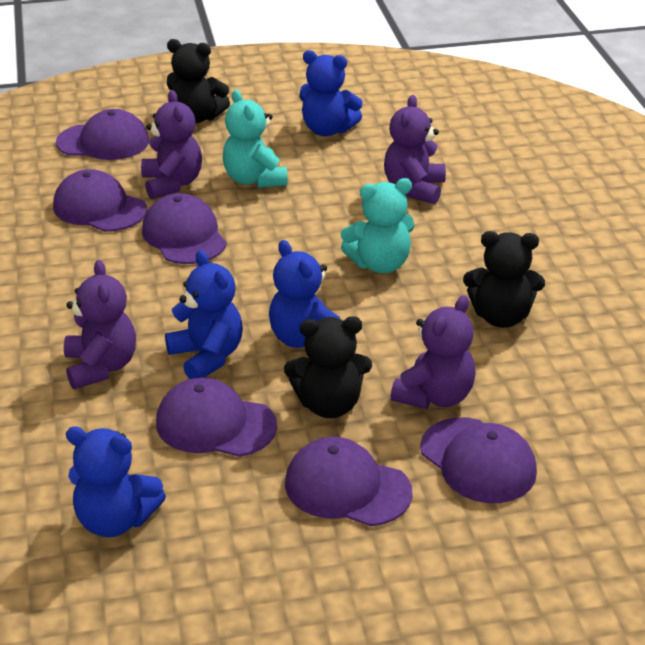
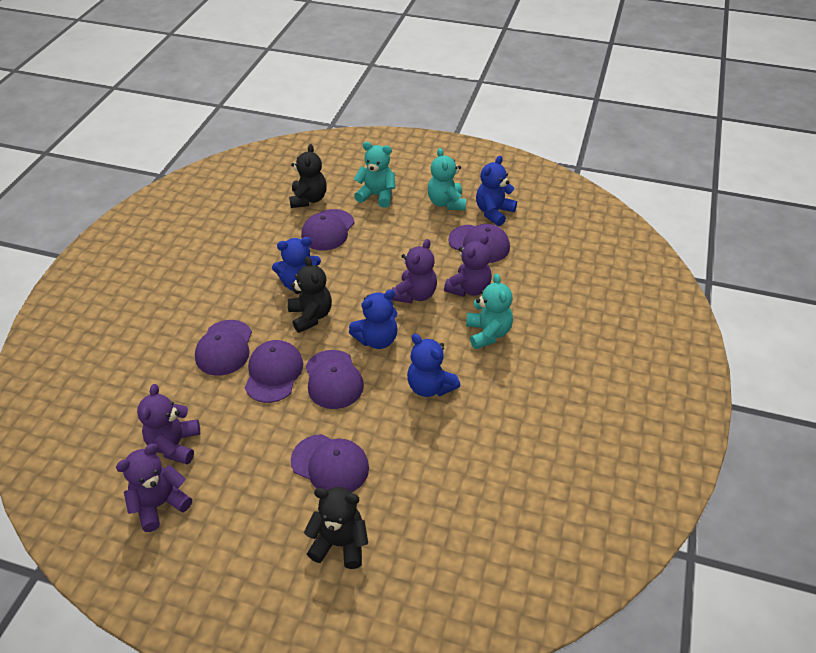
turquoise teddy bear: 2 -> 3

